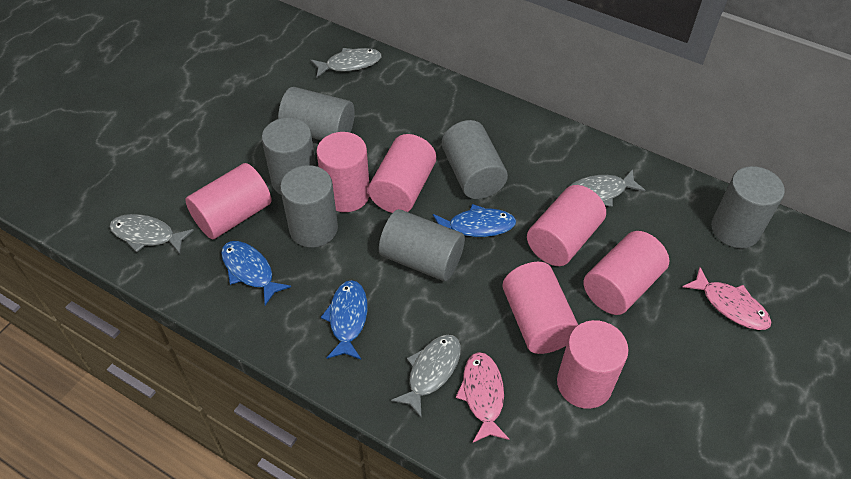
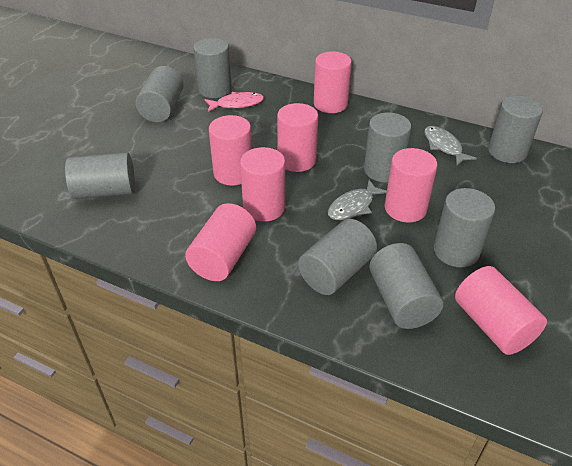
blue fish: 3 -> 0
grey cylinder: 6 -> 8
grey fish: 4 -> 2
pink fish: 2 -> 1

